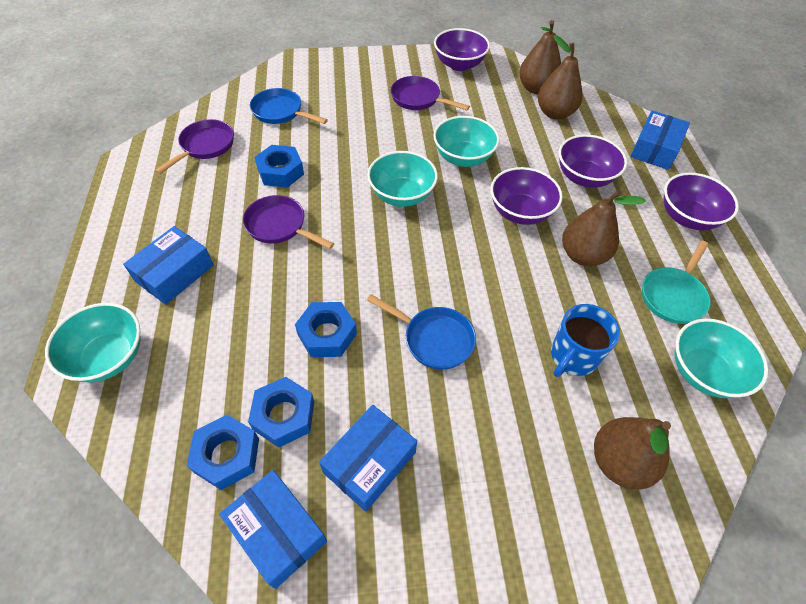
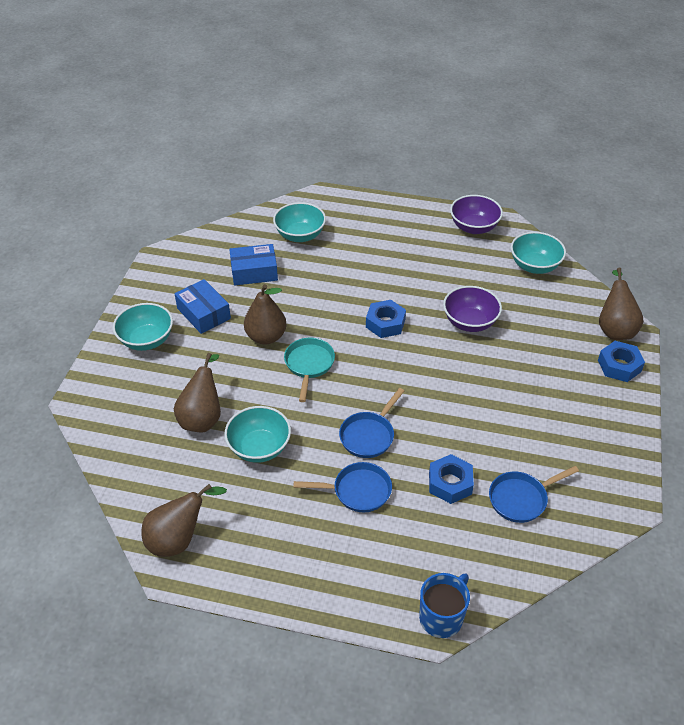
blue box: 4 -> 2
blue nut: 4 -> 3
blue pan: 2 -> 3
purple bowl: 4 -> 2
purple pan: 3 -> 0

